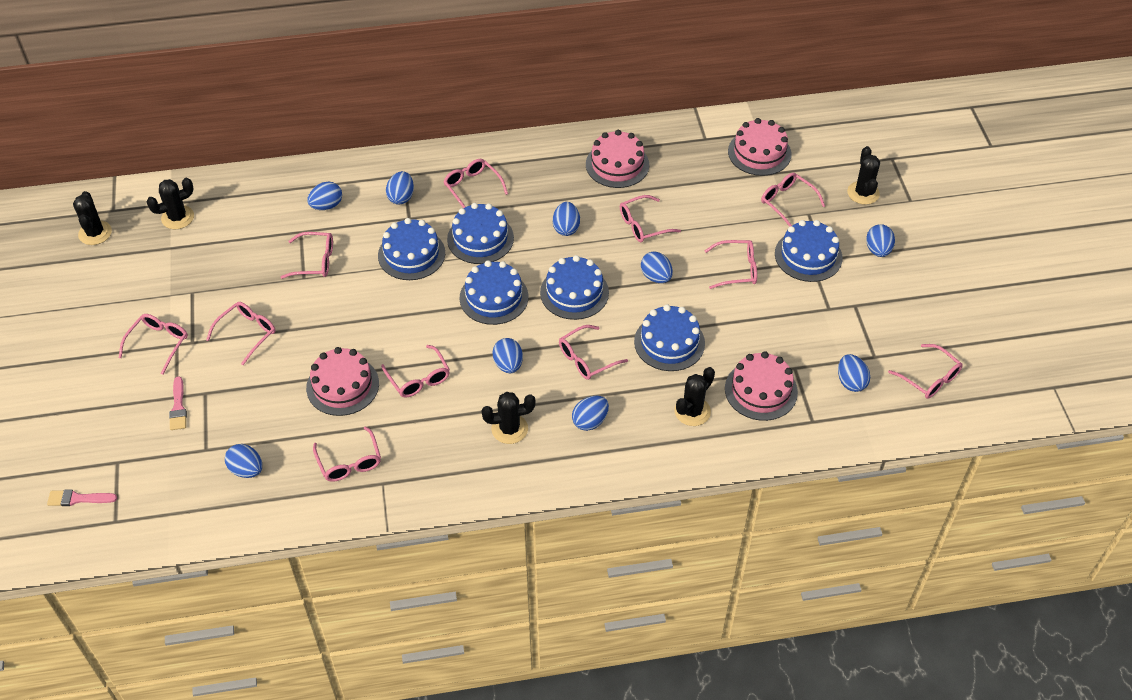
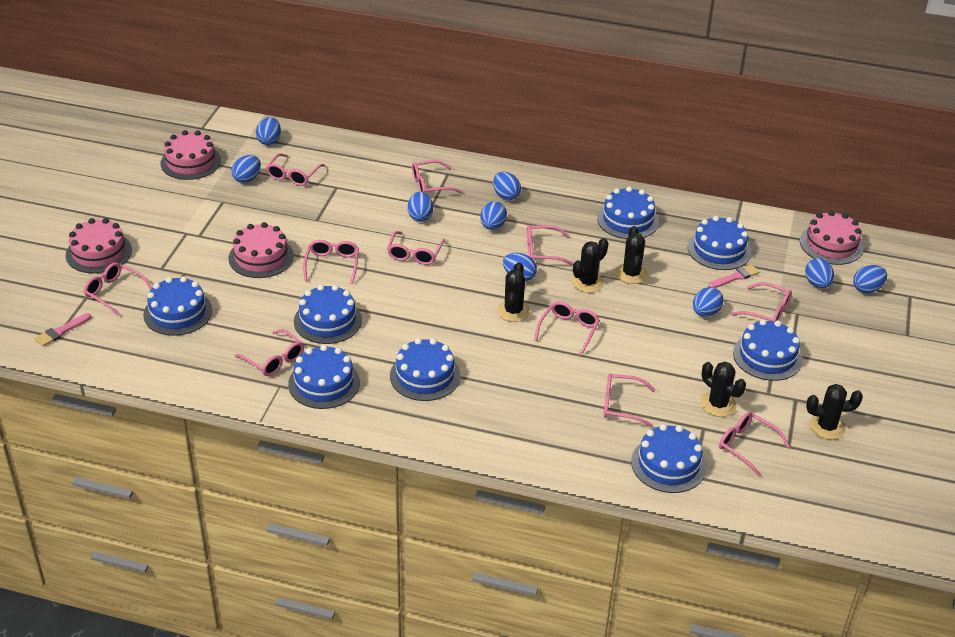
blue cake: 6 -> 8

